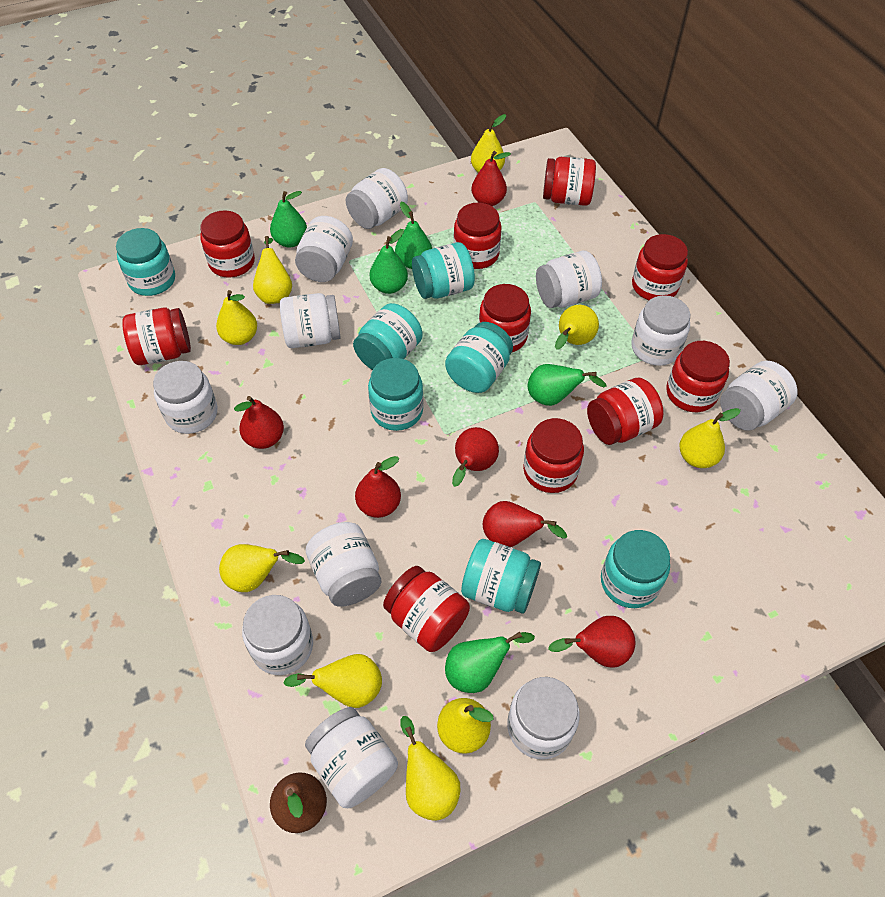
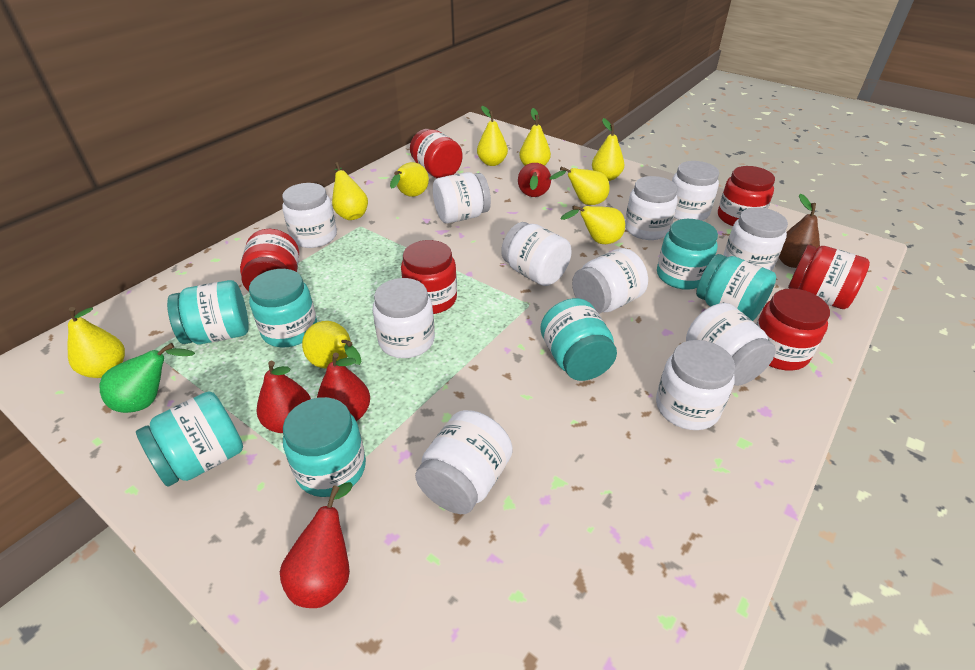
green pear: 5 -> 1
red jar: 10 -> 6
red pear: 6 -> 4

